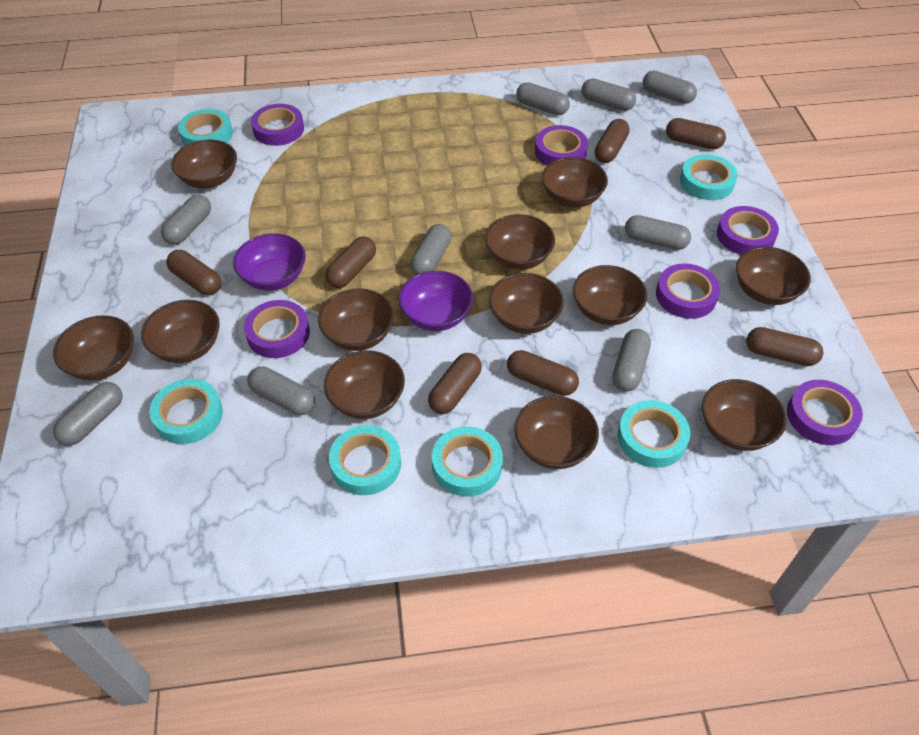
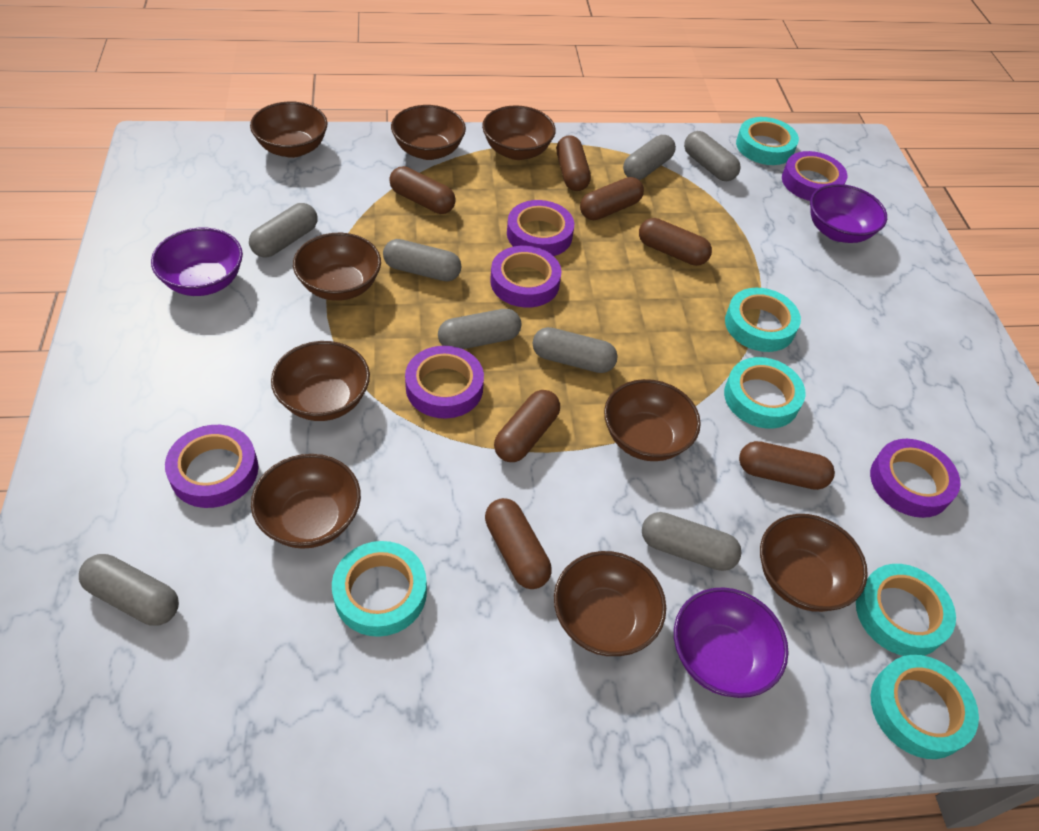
brown bowl: 12 -> 9
grey capsule: 9 -> 8
purple bowl: 2 -> 3

